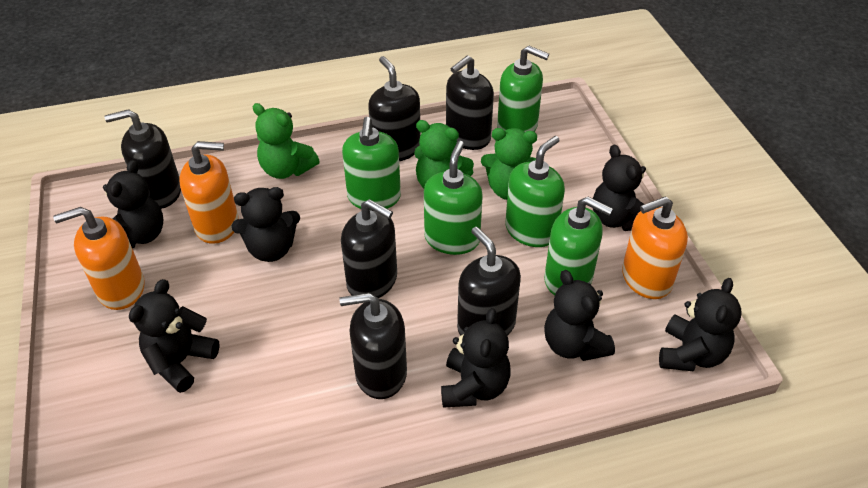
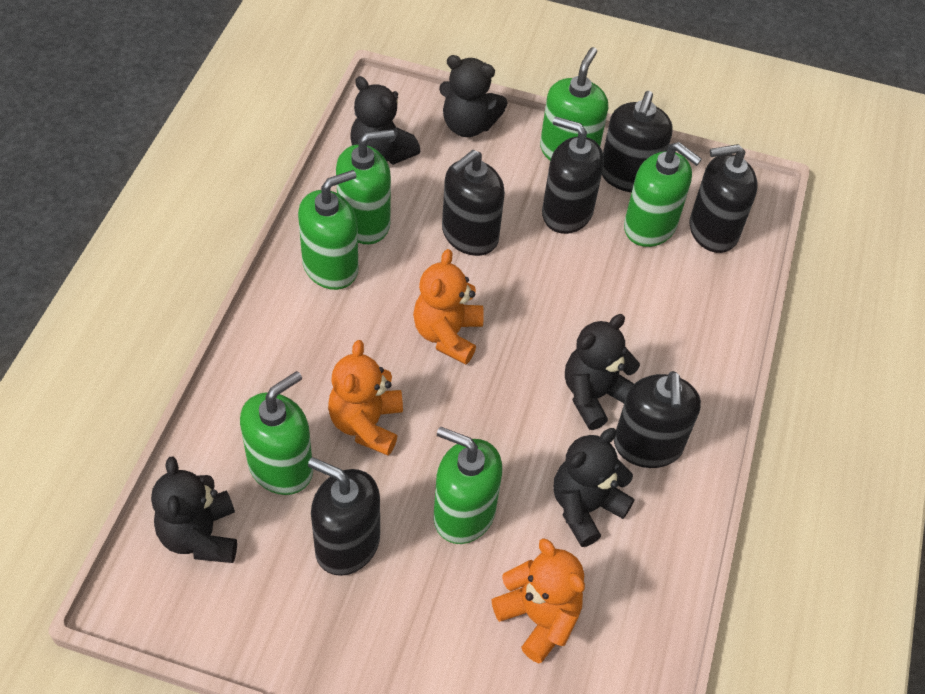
black teddy bear: 7 -> 5
green soap dispenser: 5 -> 6
green teddy bear: 3 -> 0
orange soap dispenser: 3 -> 0
orange teddy bear: 0 -> 3

